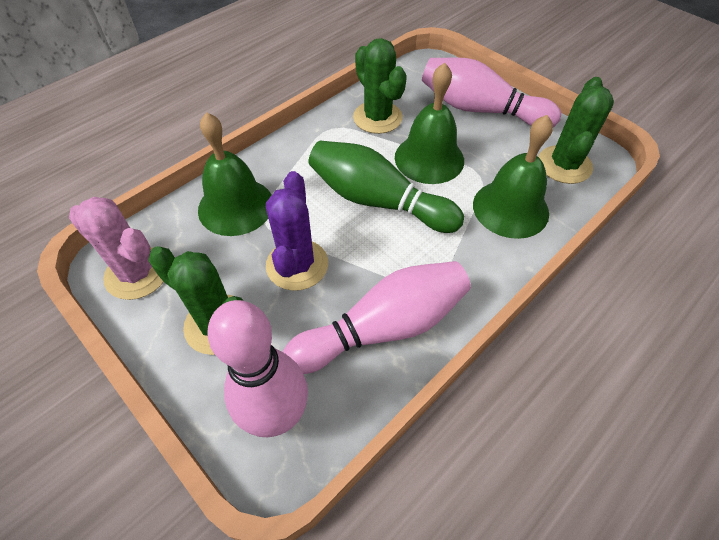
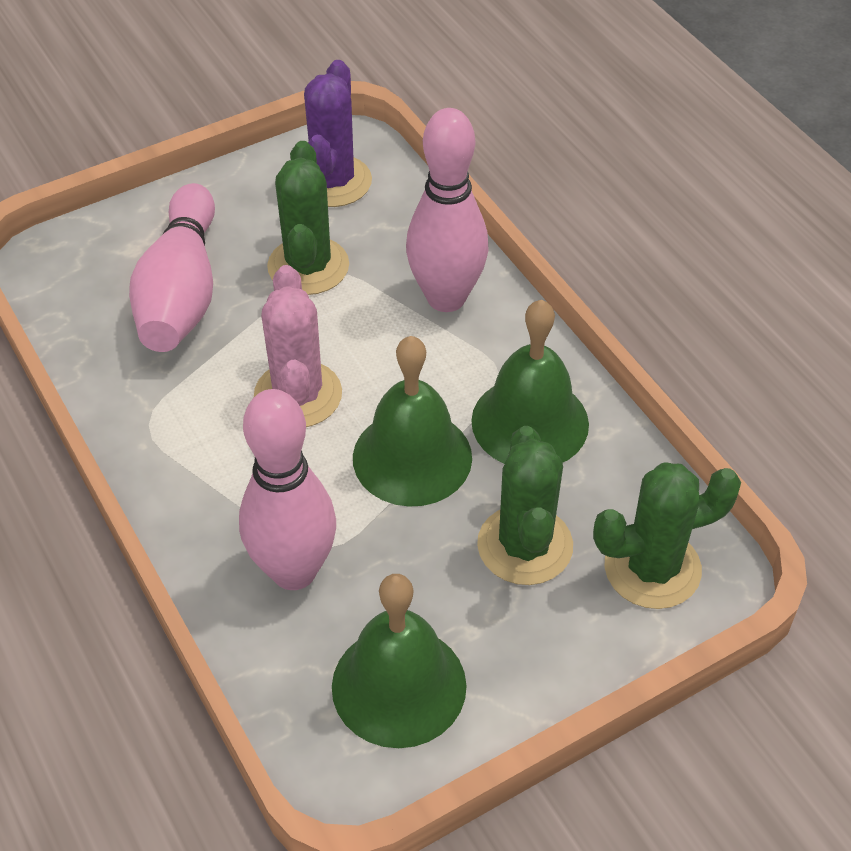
green bowling pin: 1 -> 0

